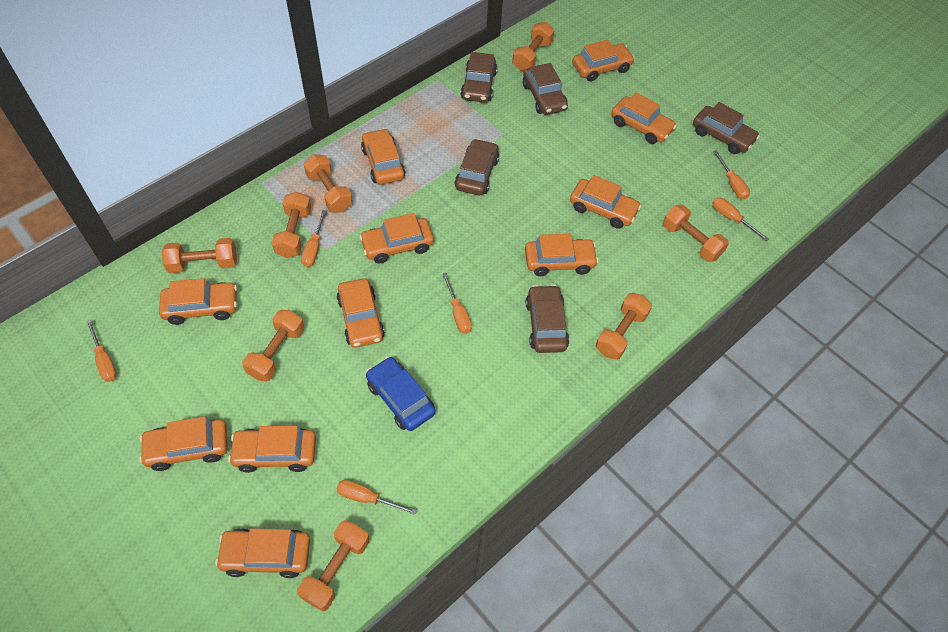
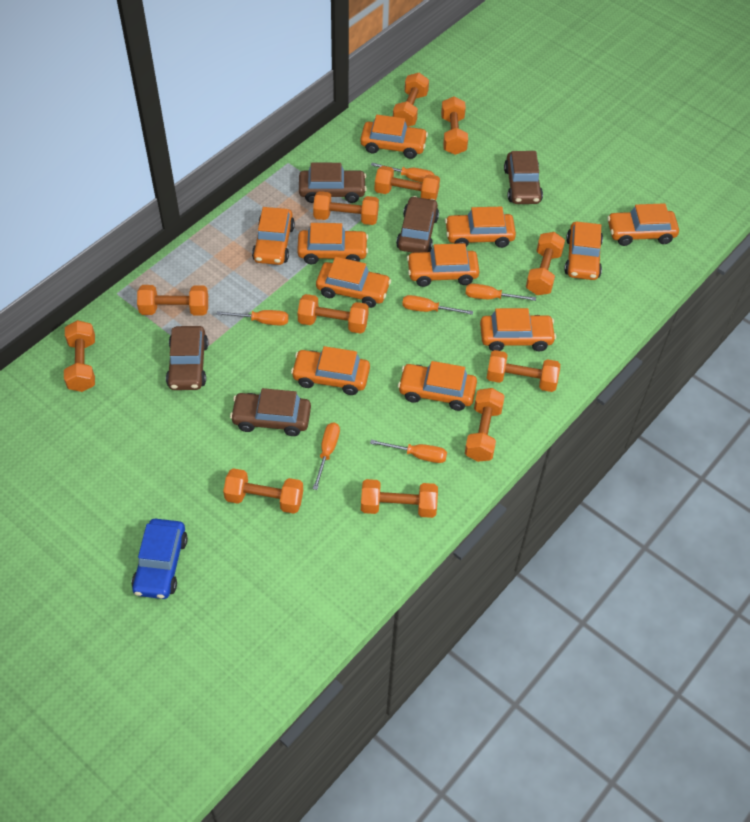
orange dumbbell: 8 -> 12

